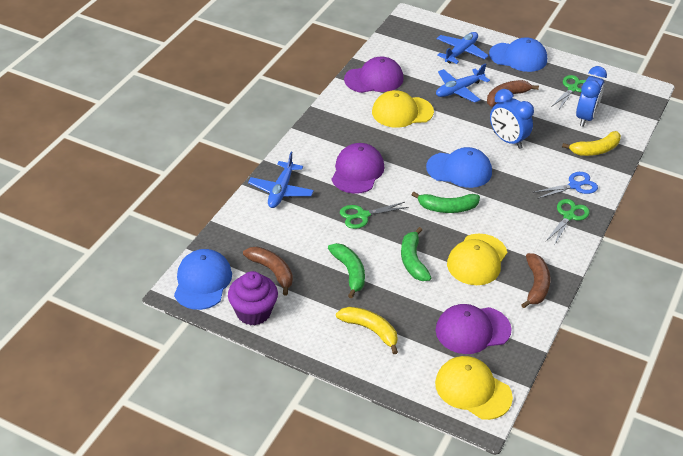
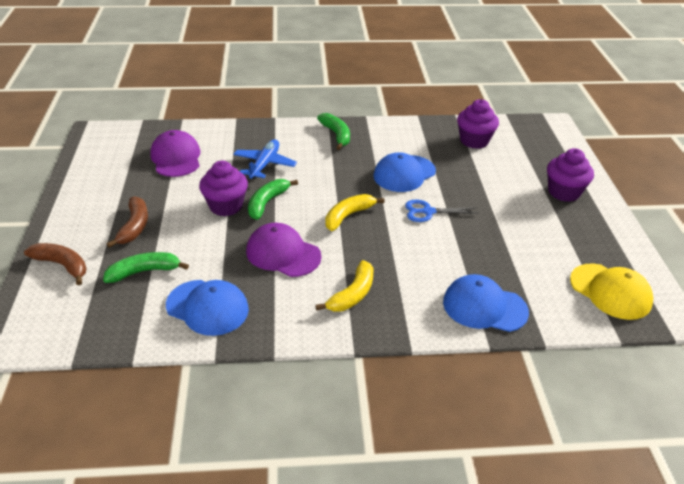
blue clock: 2 -> 0
blue plane: 3 -> 1
brown banana: 3 -> 2
green scissors: 3 -> 0
purple cap: 3 -> 2
purple cupcake: 1 -> 3
yellow cap: 3 -> 1

